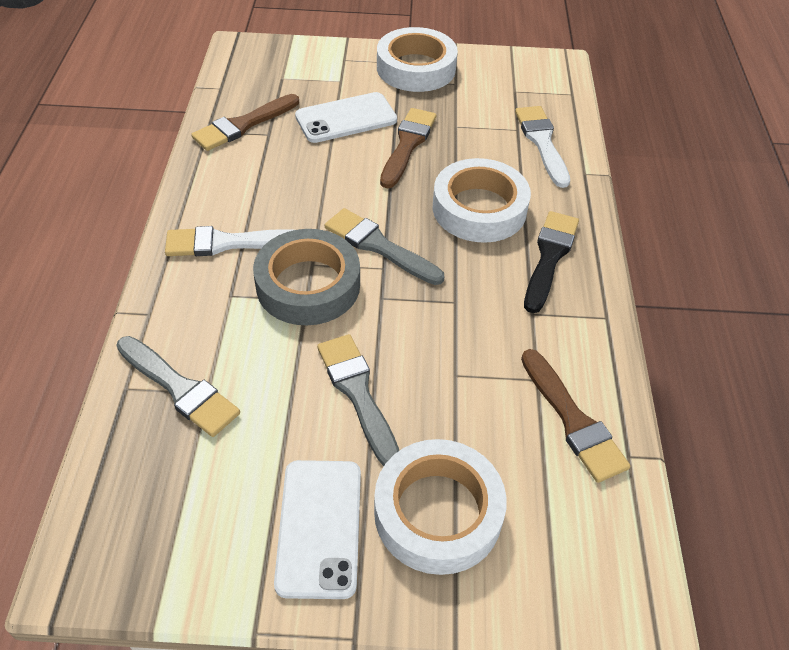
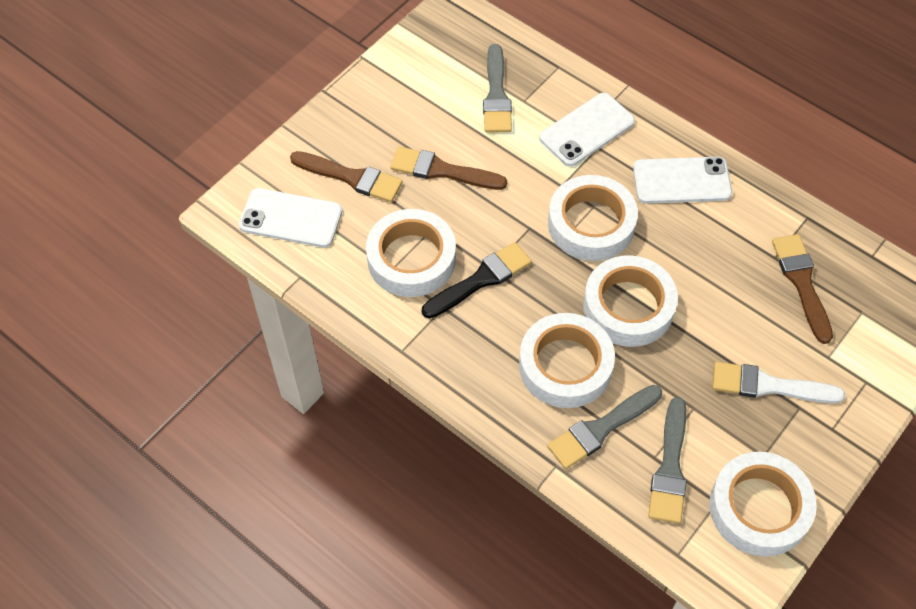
grey tape: 1 -> 0
white brush: 2 -> 1
white phone: 2 -> 3
white tape: 3 -> 5

